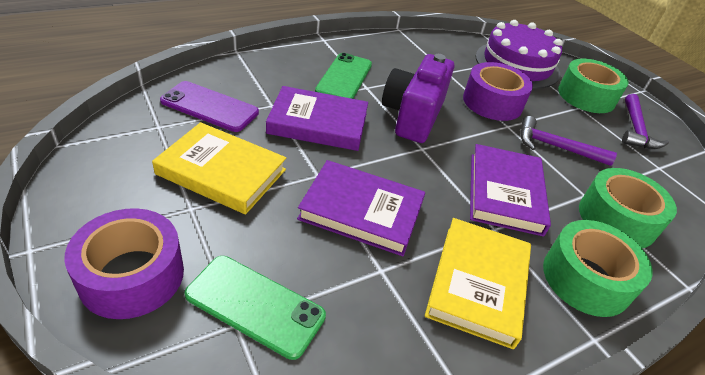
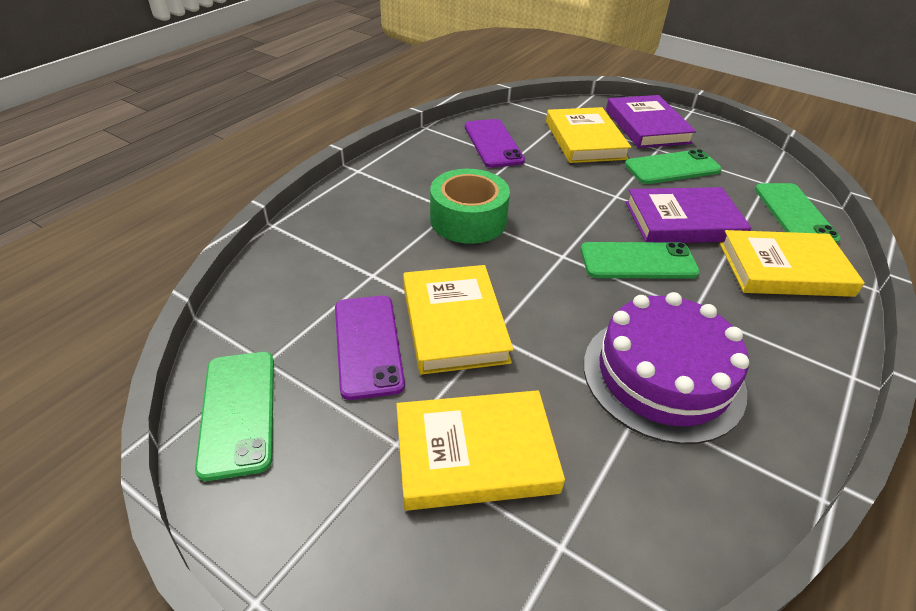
green phone: 2 -> 4
green tape: 3 -> 1
purple book: 3 -> 2
purple camera: 1 -> 0
purple hammer: 2 -> 0
purple phone: 1 -> 2
purple tape: 2 -> 0
yellow book: 2 -> 4

